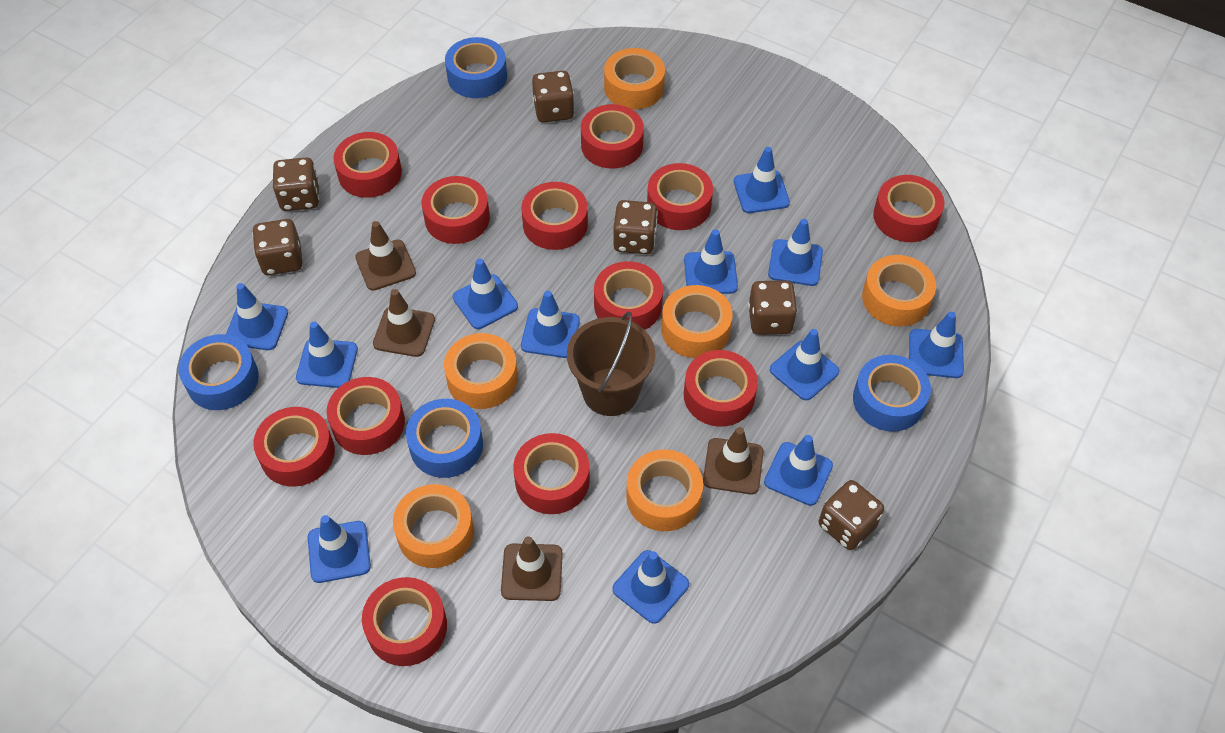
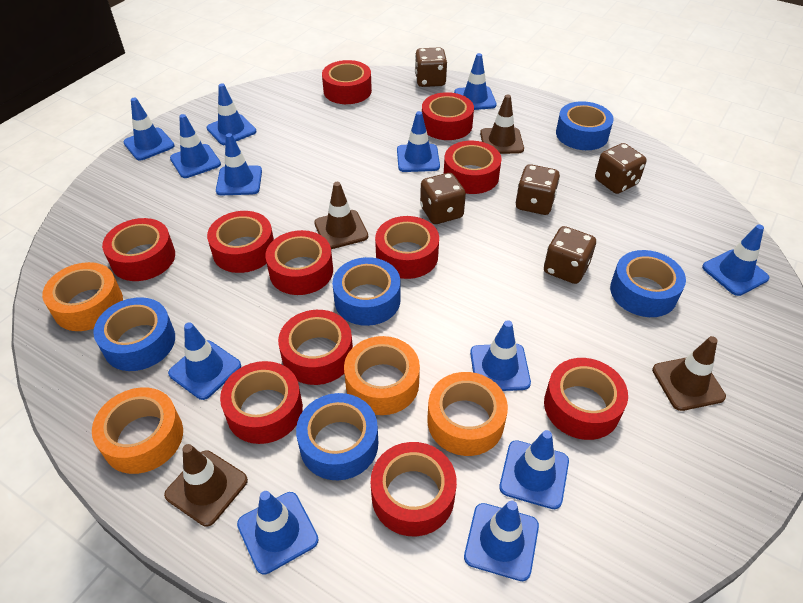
blue tape: 4 -> 5
brown bucket: 1 -> 0
brown dice: 6 -> 5
orange tape: 6 -> 4
red tape: 12 -> 11

